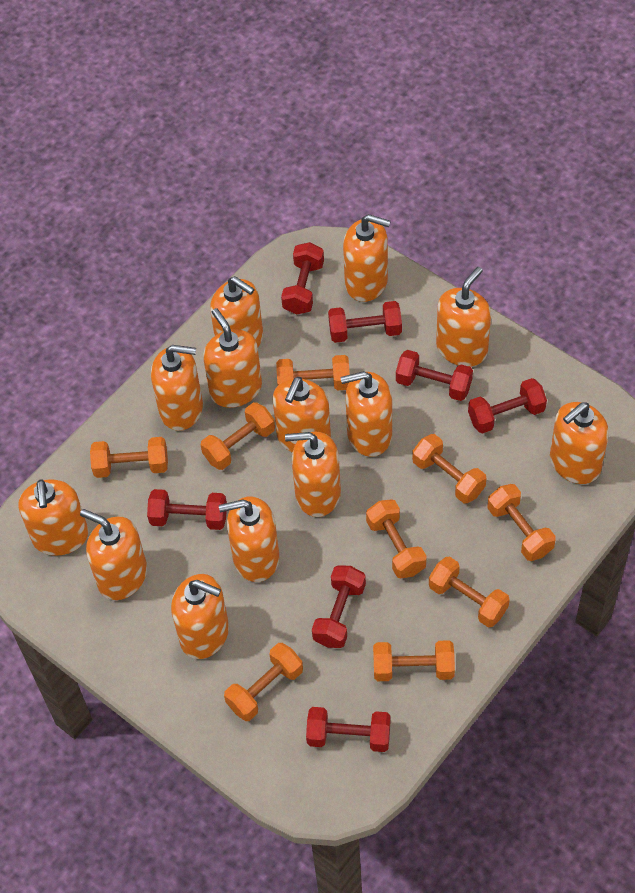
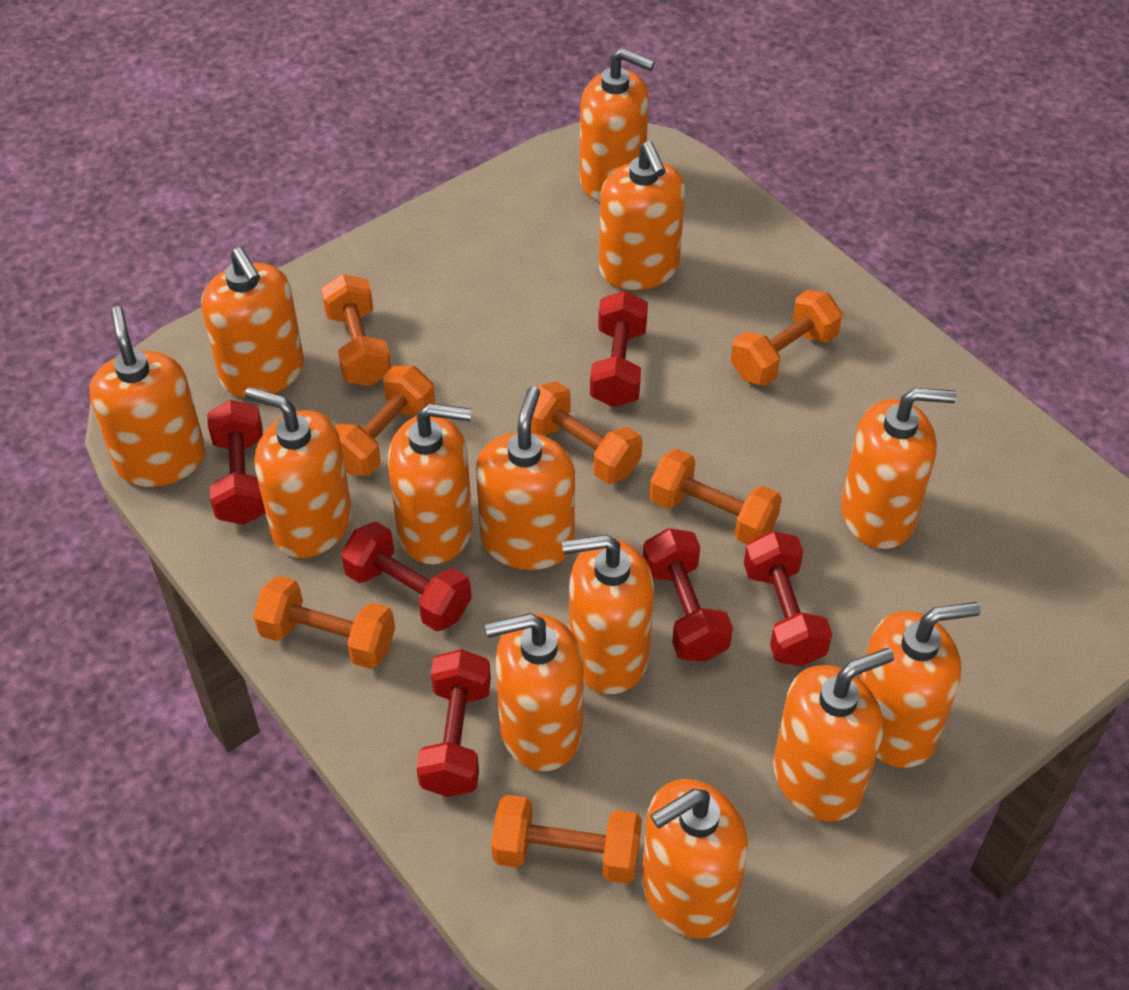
orange dumbbell: 9 -> 7
red dumbbell: 7 -> 6

